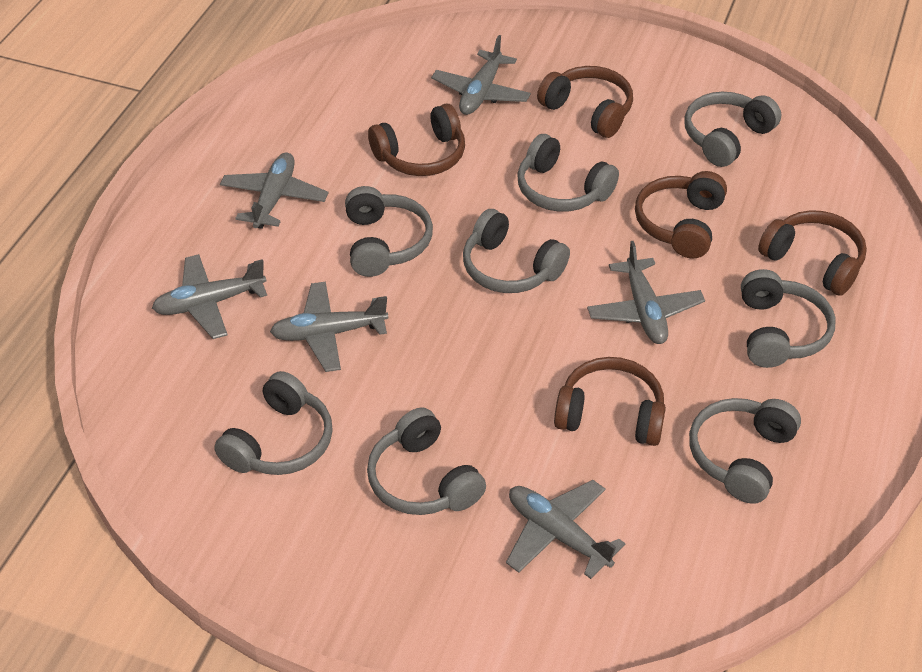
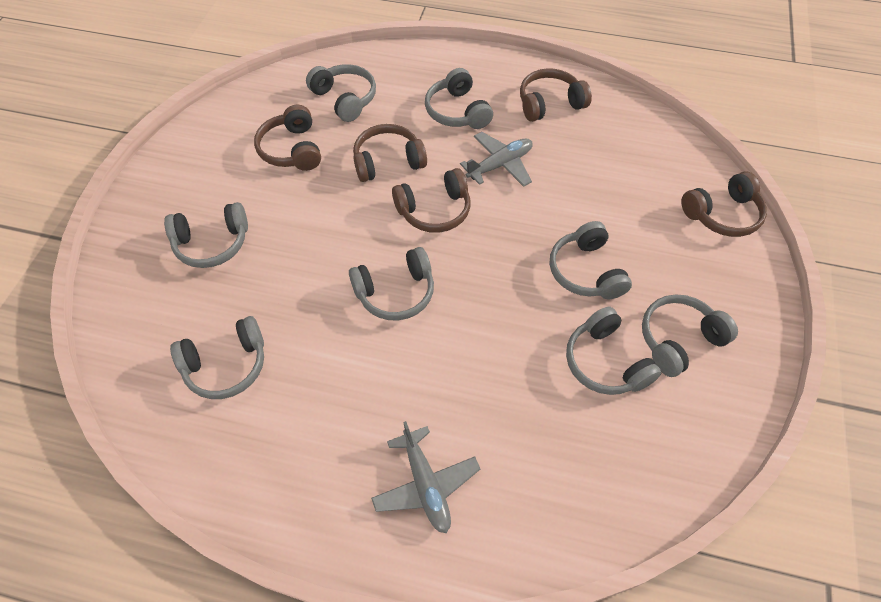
grey plane: 6 -> 2

